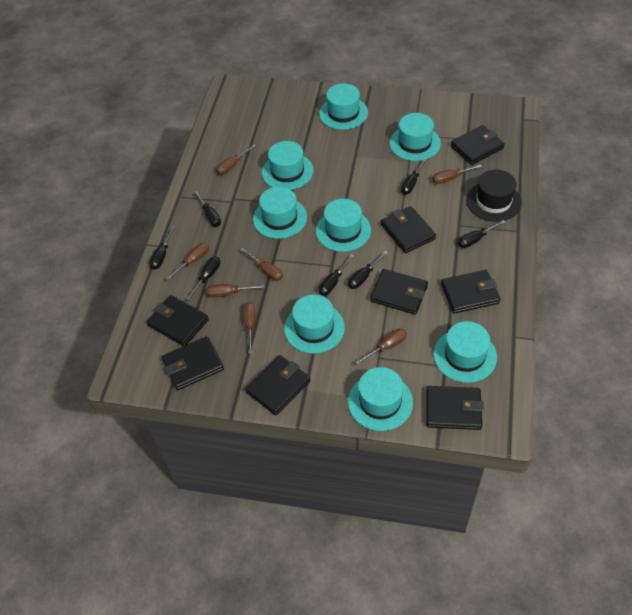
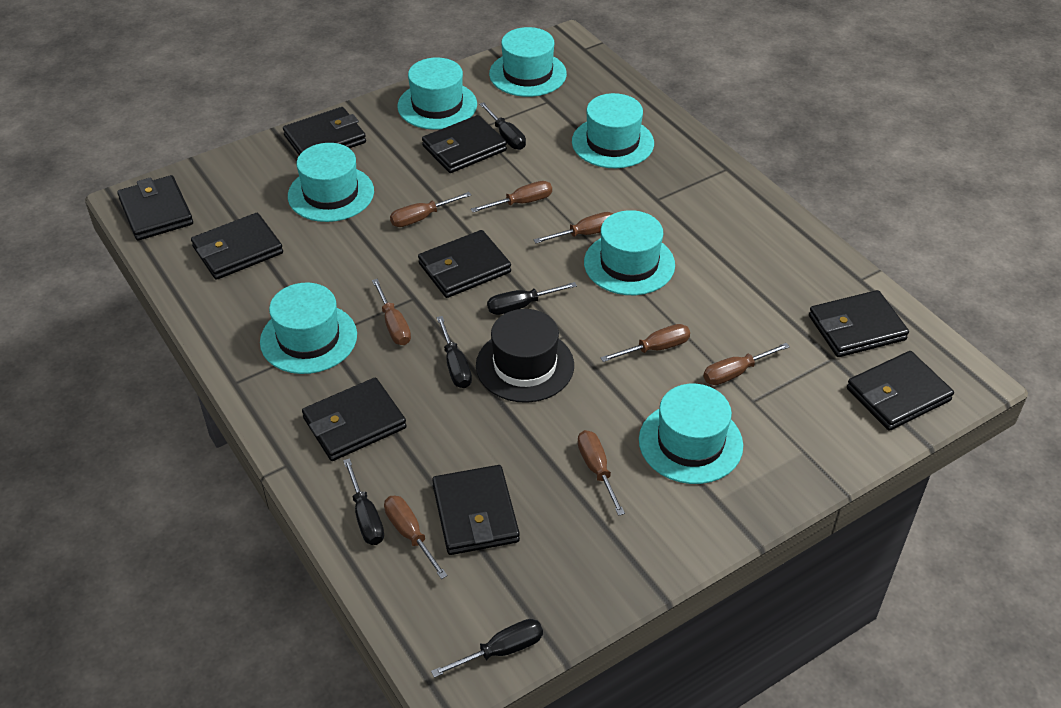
black screwdriver: 7 -> 5
black wallet: 8 -> 9
brown screwdriver: 7 -> 8
turquoise hat: 8 -> 7

